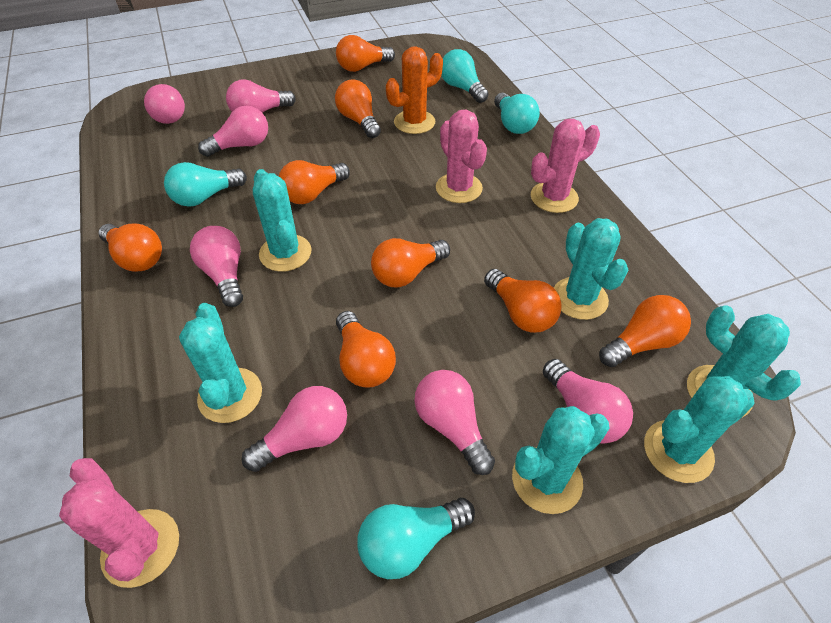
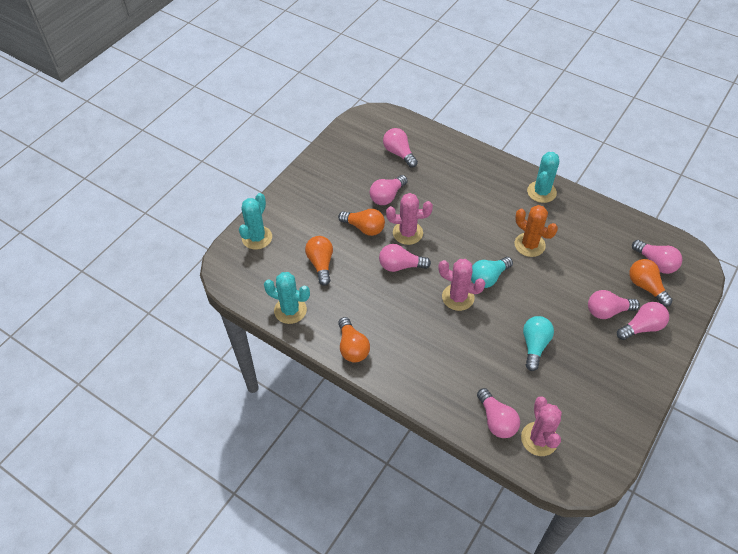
orange light bulb: 8 -> 4
turquoise cactus: 6 -> 3
turquoise light bulb: 4 -> 2

